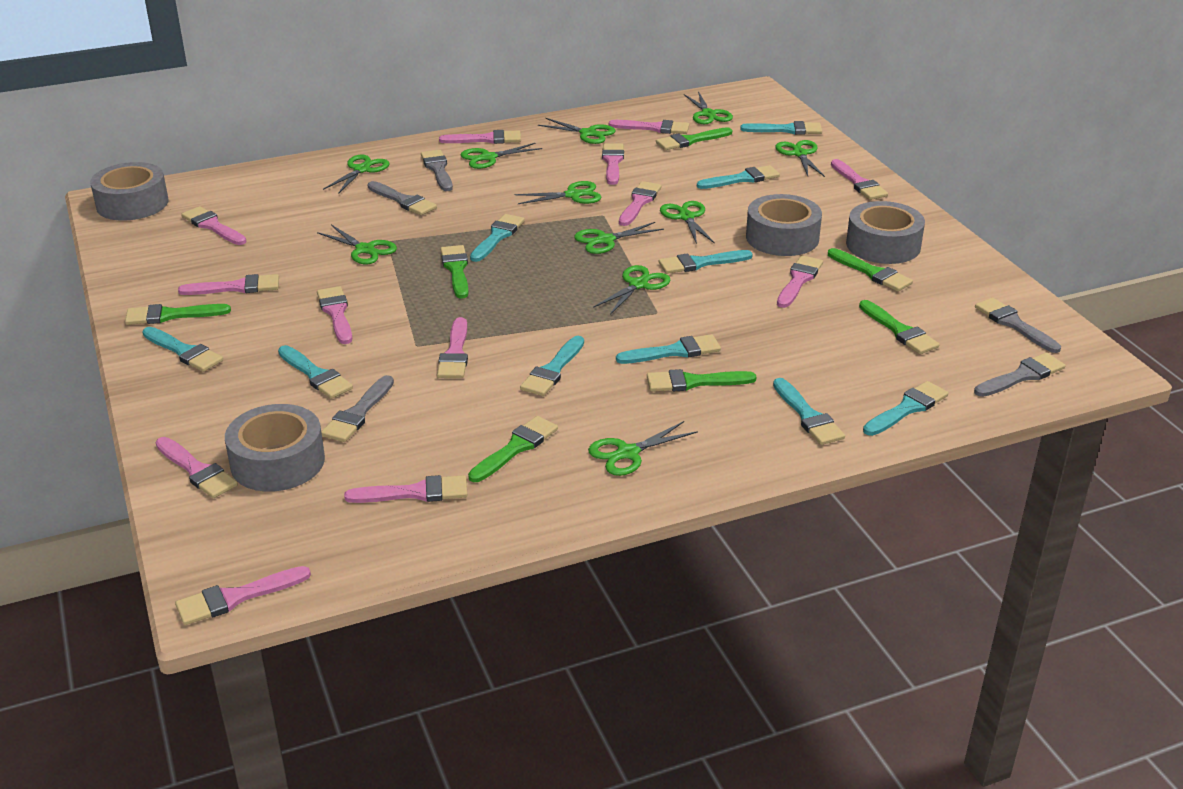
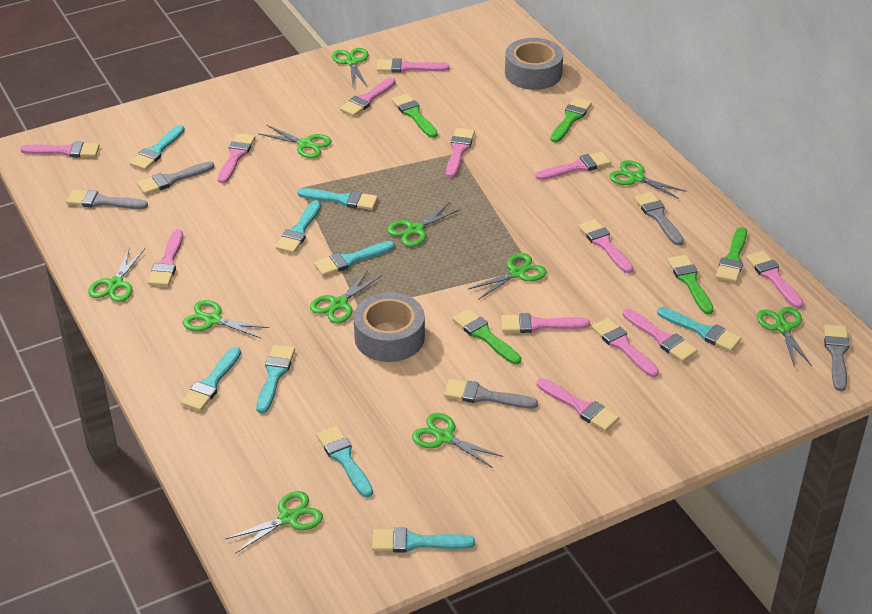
green brush: 7 -> 5
grey tape: 4 -> 2
turquoise brush: 10 -> 9

